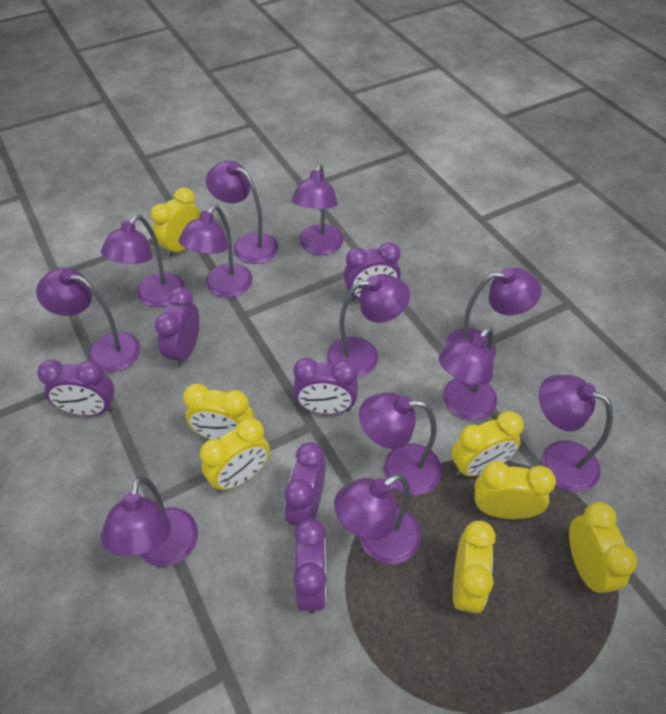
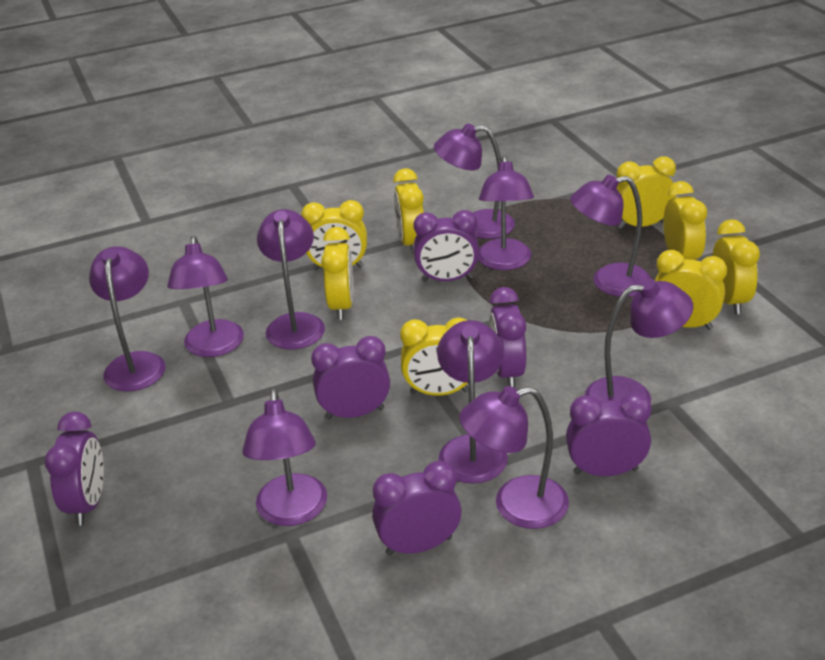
purple lamp: 12 -> 10
yellow clock: 7 -> 8

